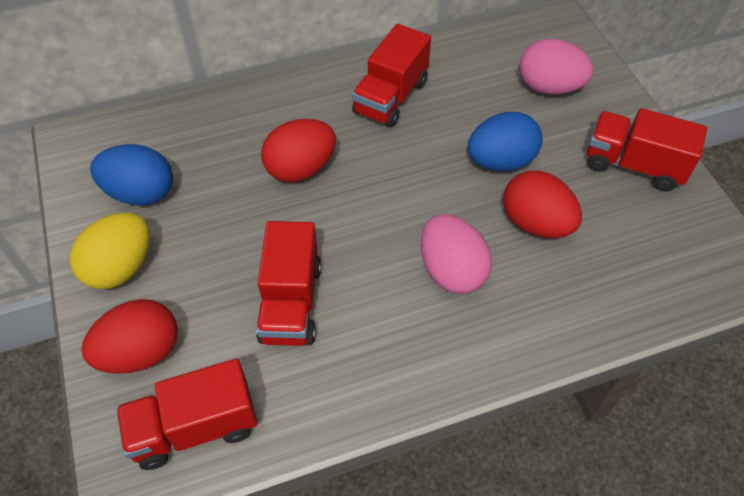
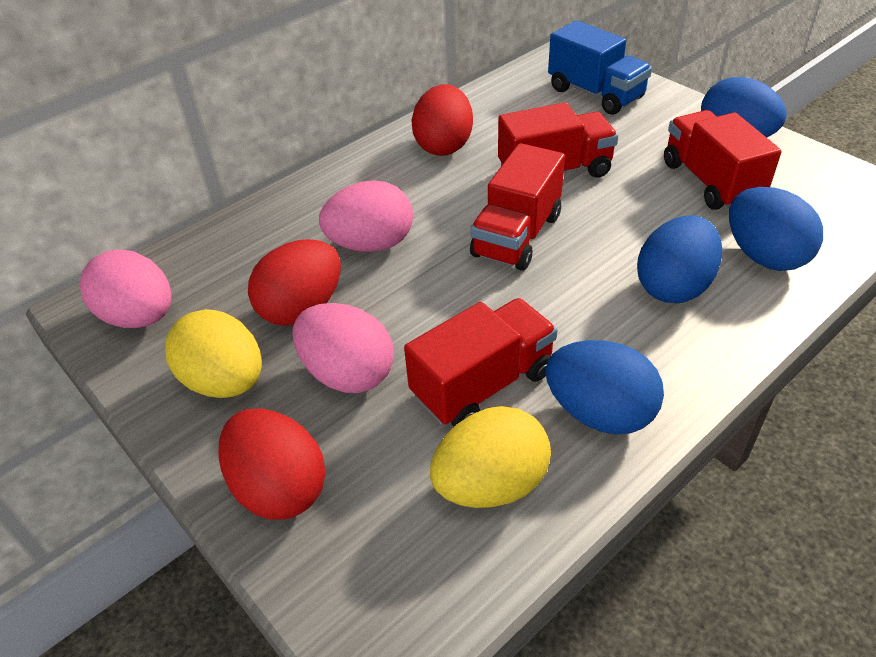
blue egg: 2 -> 4
blue truck: 0 -> 1
pink egg: 2 -> 3
yellow egg: 1 -> 2

